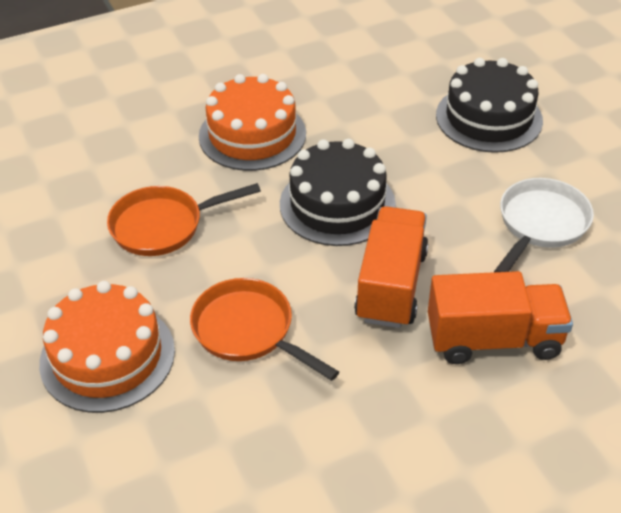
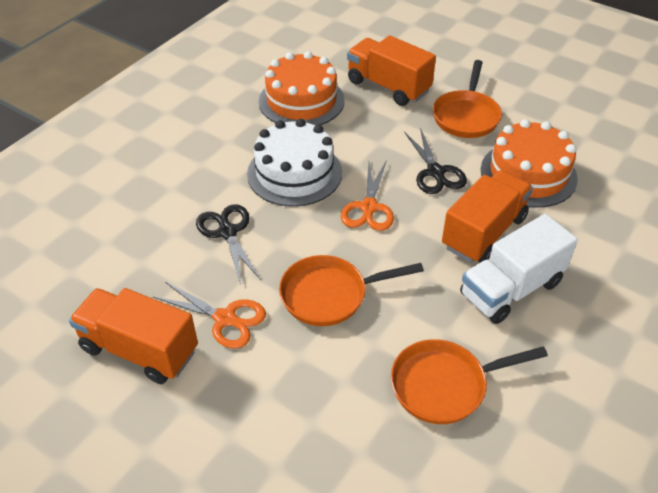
black cake: 2 -> 0
black scissors: 0 -> 2
orange pan: 2 -> 3
orange scissors: 0 -> 2
orange truck: 2 -> 3
white cake: 0 -> 1
white pan: 1 -> 0
white truck: 0 -> 1

